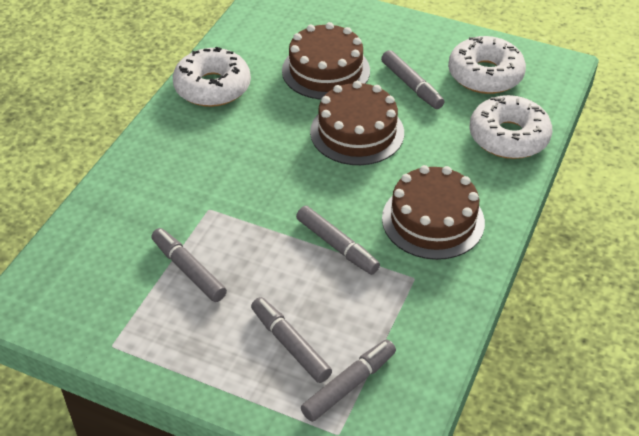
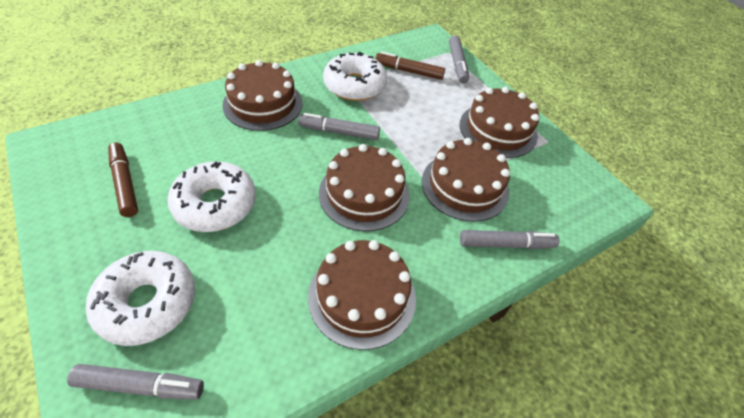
brown cake: 3 -> 5
brown marker: 0 -> 2
grey marker: 5 -> 4

